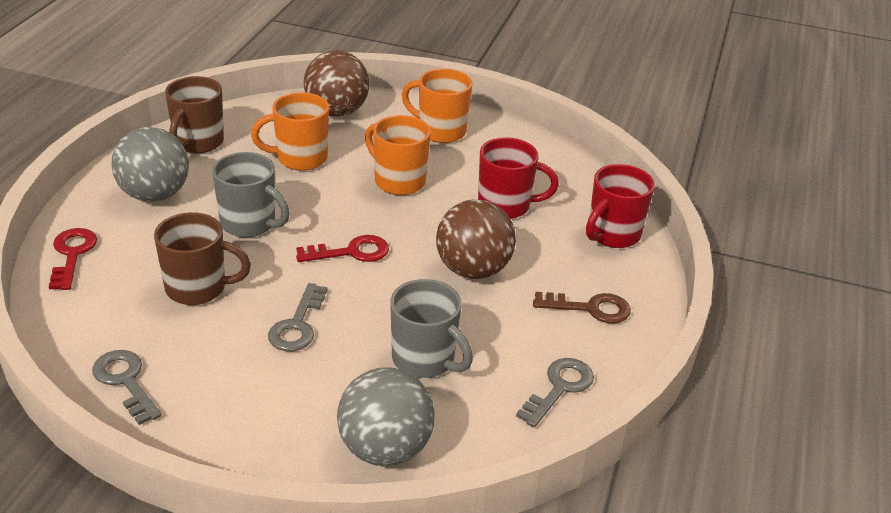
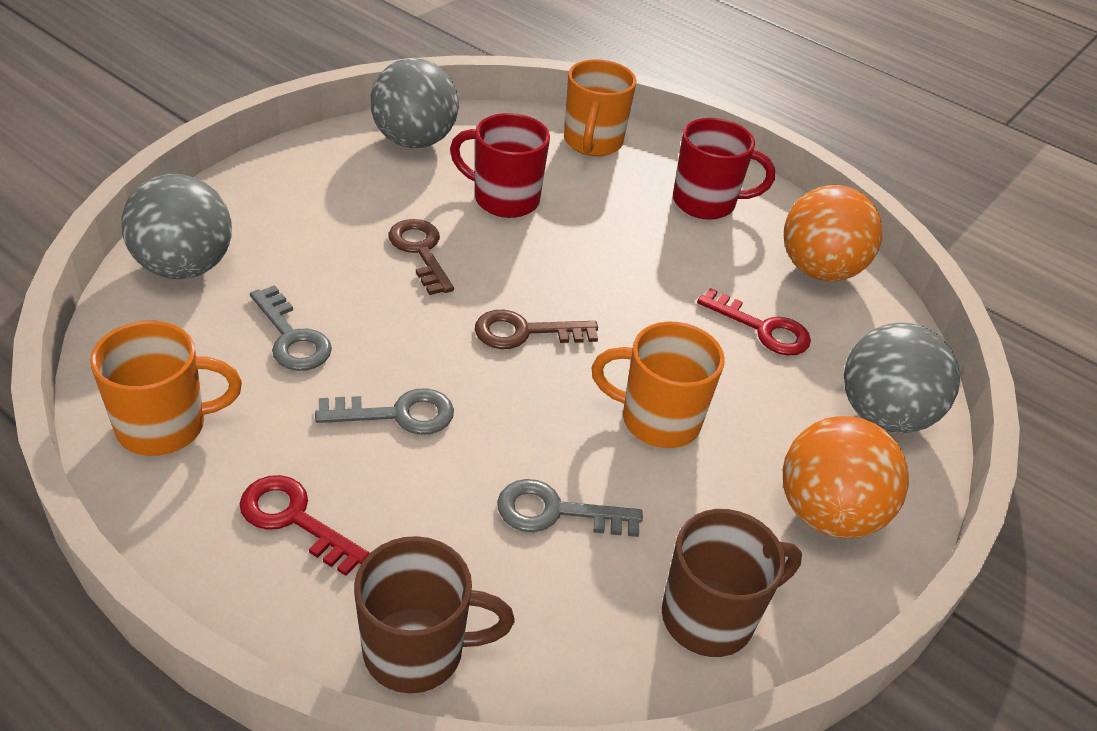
brown ball: 2 -> 0
brown key: 1 -> 2
grey ball: 2 -> 3
grey mug: 2 -> 0
orange ball: 0 -> 2

